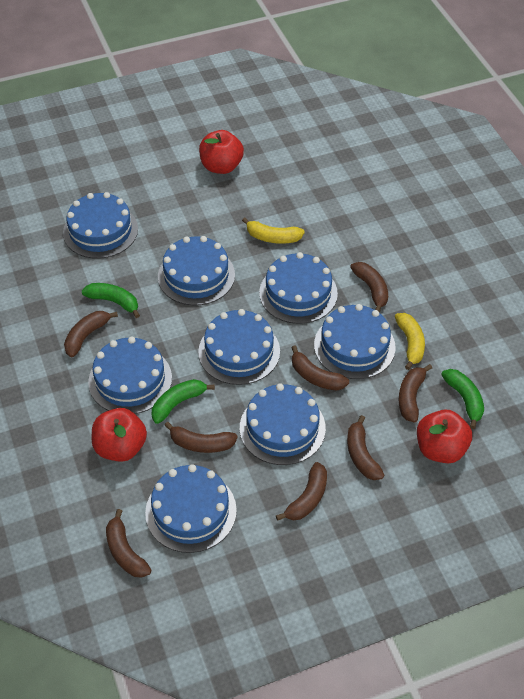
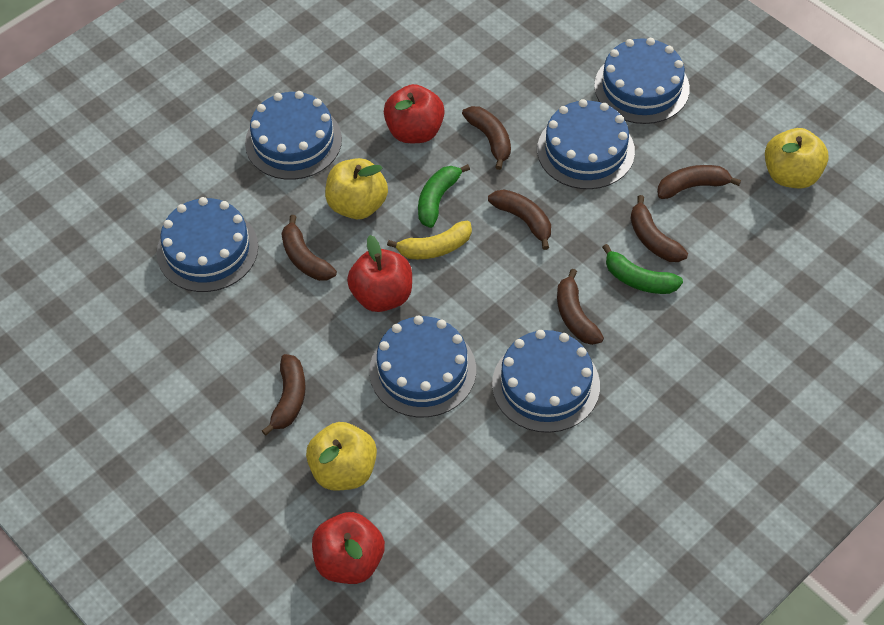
blue cake: 8 -> 6
brown banana: 8 -> 7
green banana: 3 -> 2
yellow apple: 0 -> 3
yellow banana: 2 -> 1

